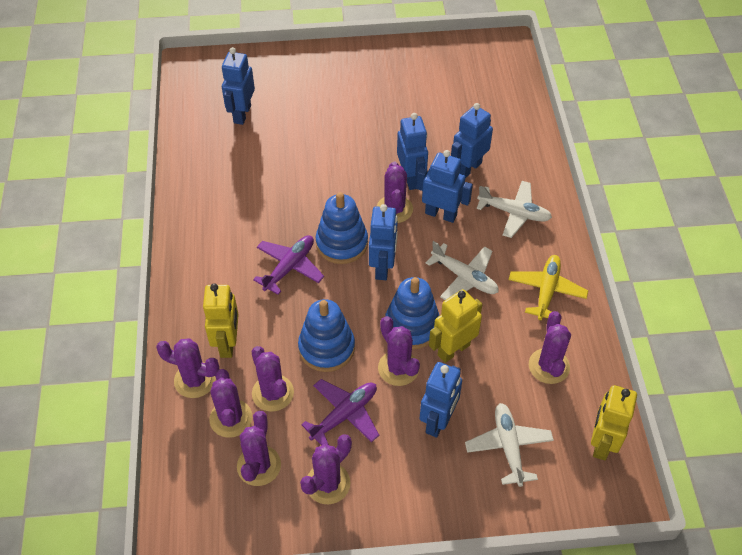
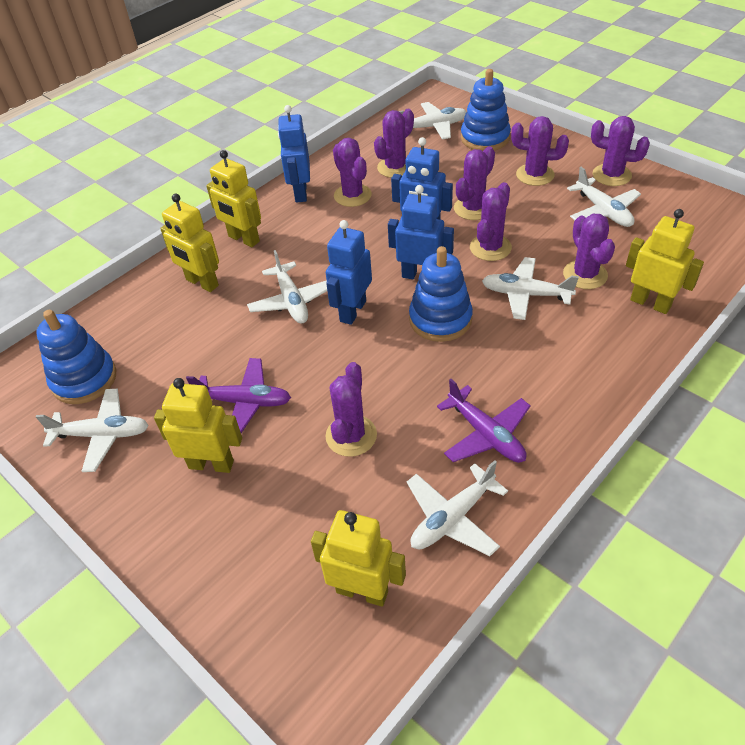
blue robot: 6 -> 4
white plane: 3 -> 6
yellow plane: 1 -> 0
yellow robot: 3 -> 5

